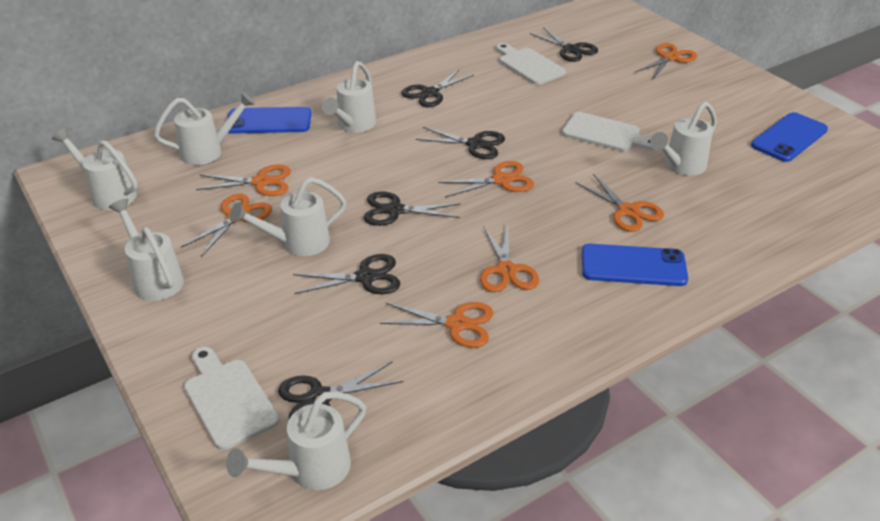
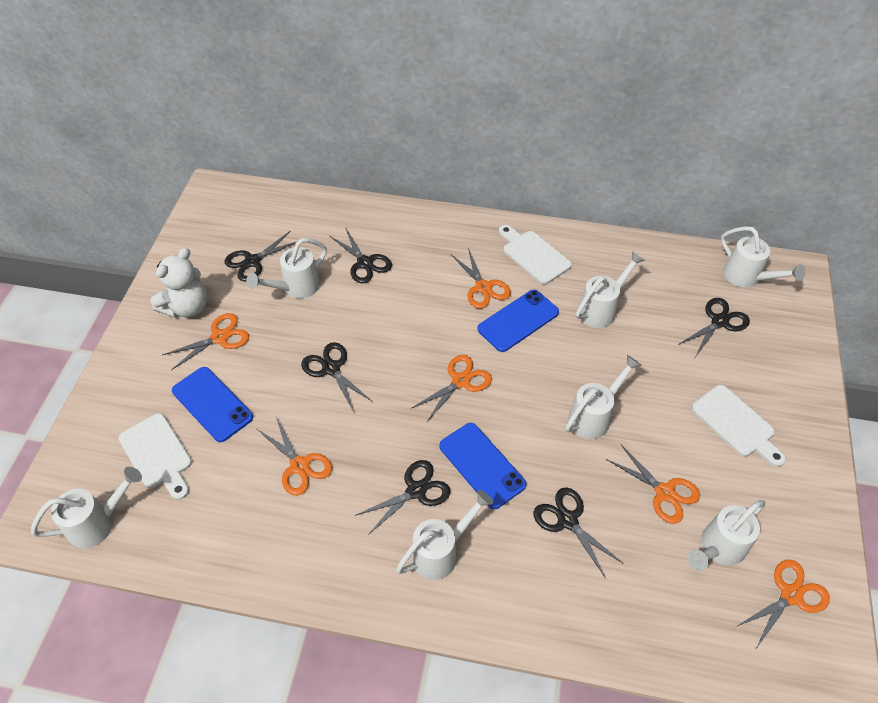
orange scissors: 7 -> 6
white teddy bear: 0 -> 1

